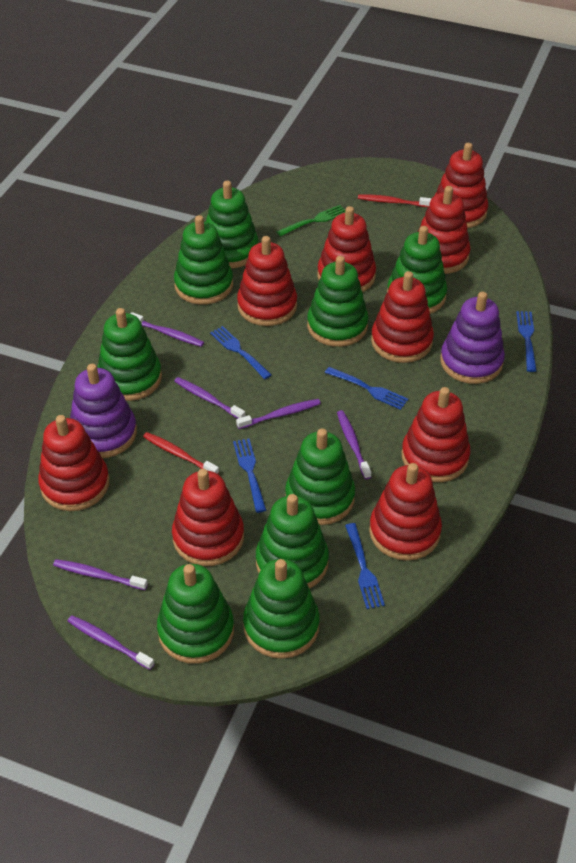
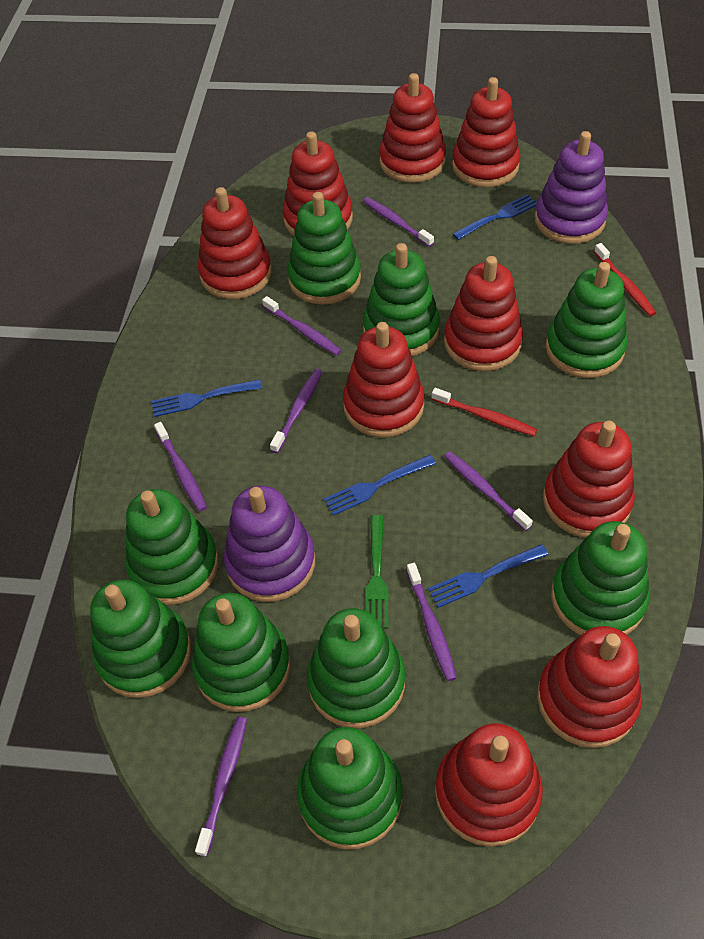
blue fork: 5 -> 4
purple toothbrush: 6 -> 7

